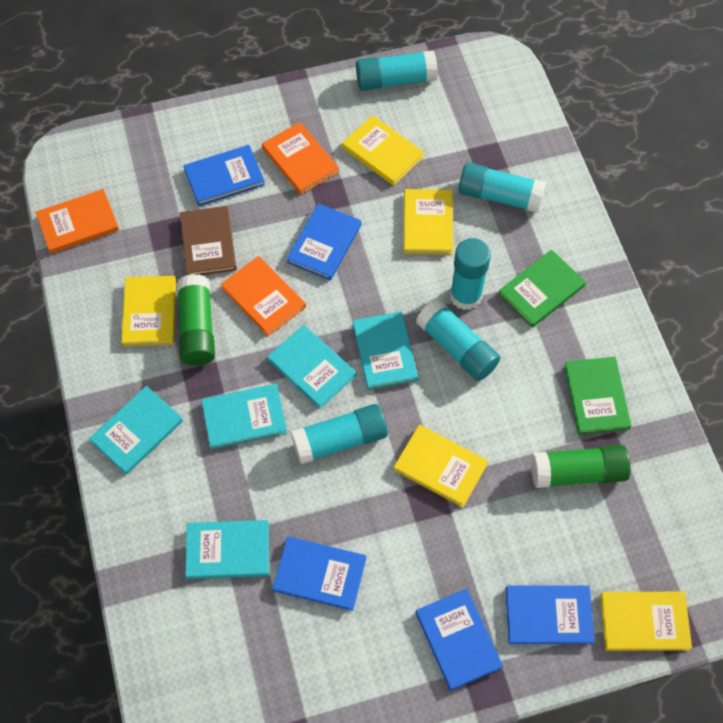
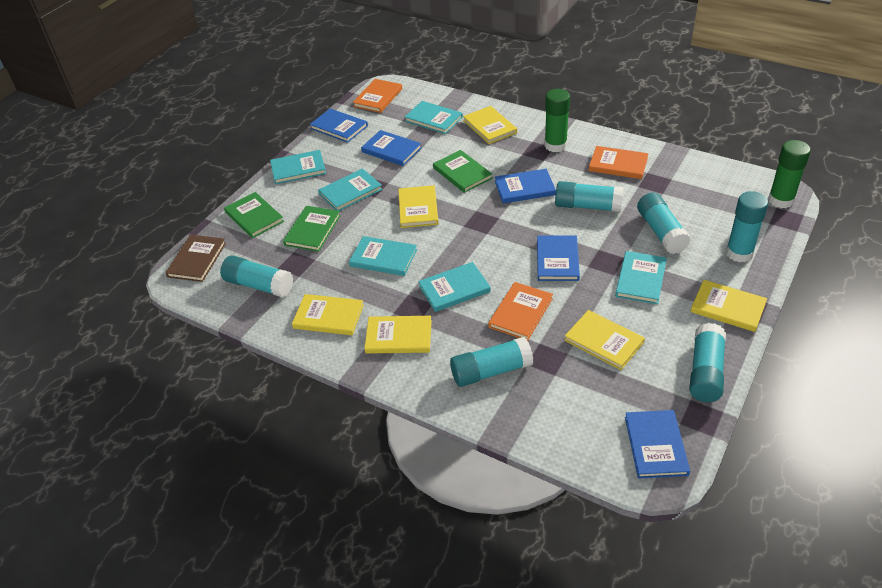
green book: 2 -> 3
turquoise book: 5 -> 6
turquoise glue stick: 5 -> 6
yellow book: 5 -> 6

